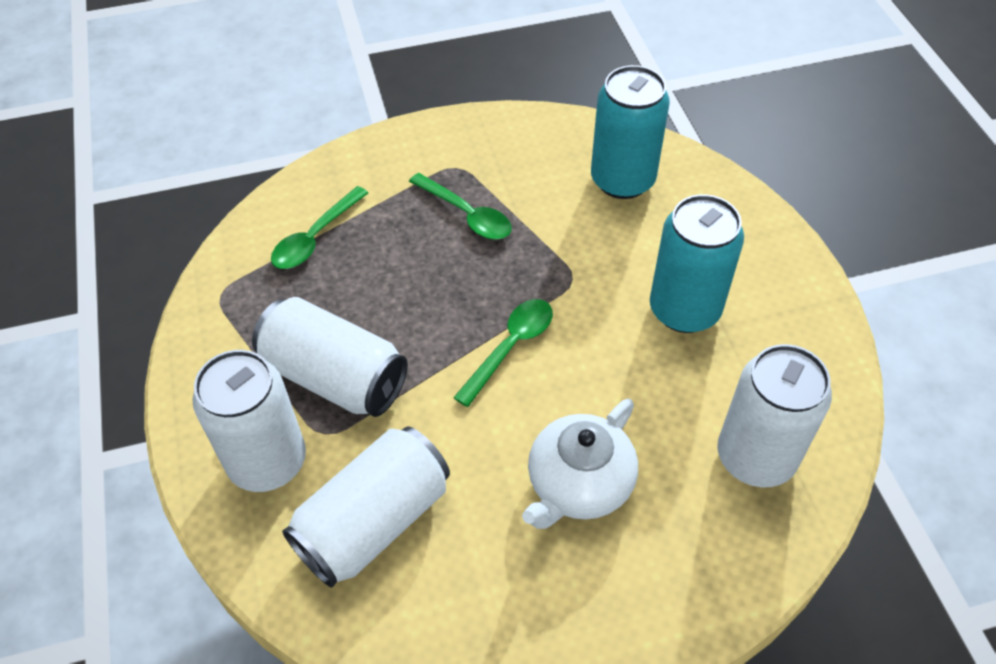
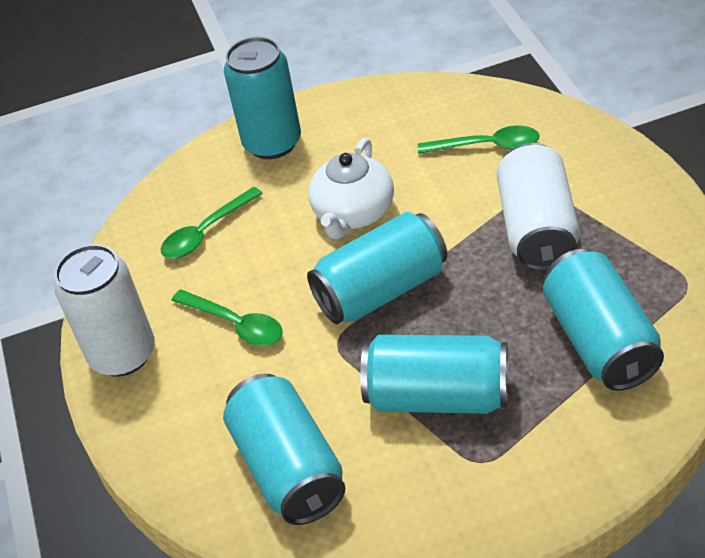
turquoise can: 2 -> 5
white can: 4 -> 2

